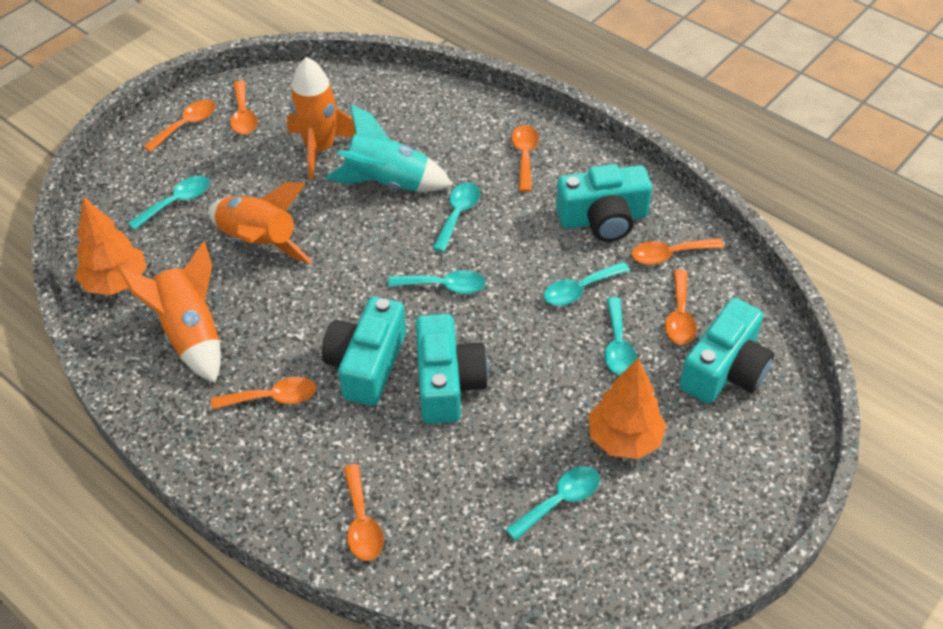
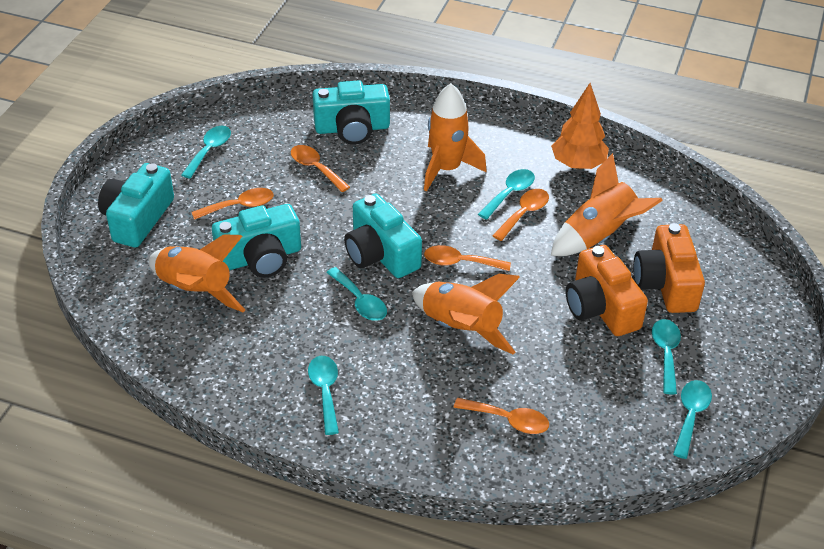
orange camera: 0 -> 2
orange rocket: 3 -> 4
orange spoon: 7 -> 5
orange tree: 2 -> 1
turquoise rocket: 1 -> 0

